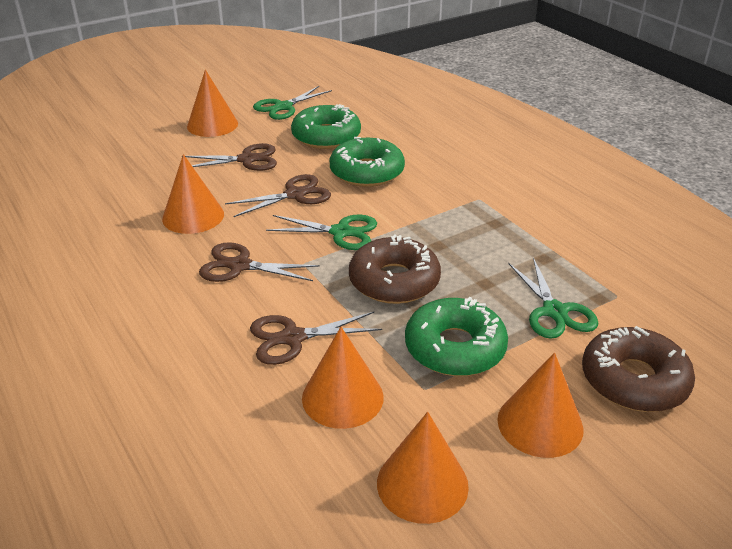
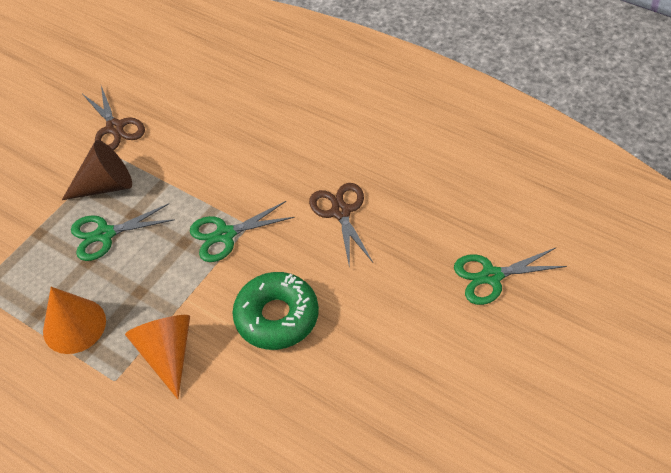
brown cone: 0 -> 1
brown donut: 2 -> 0
brown scissors: 4 -> 2
green donut: 3 -> 1
orange cone: 5 -> 2

